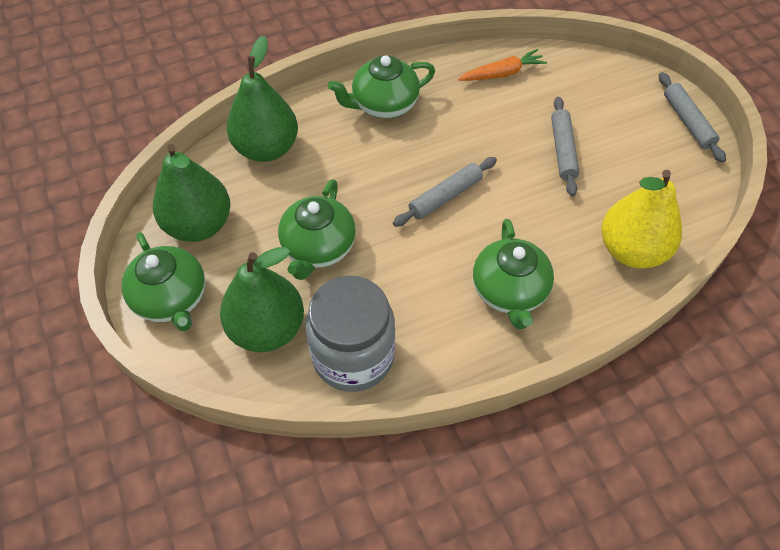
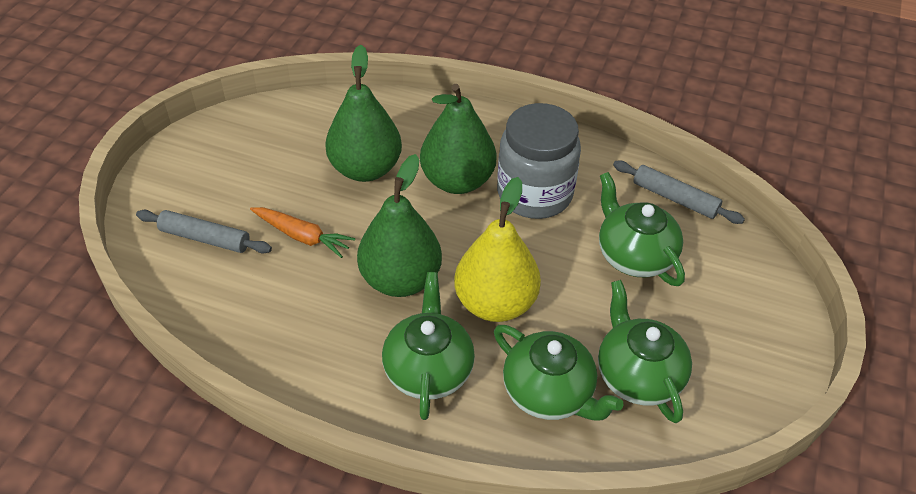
grey rolling pin: 3 -> 2

